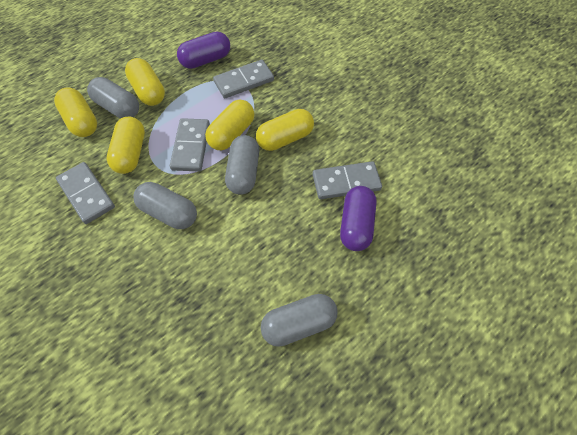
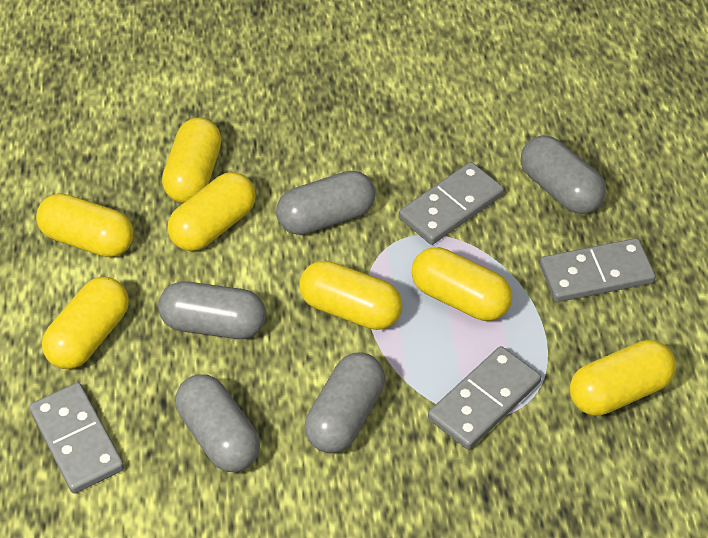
grey capsule: 4 -> 5
purple capsule: 2 -> 0
yellow capsule: 5 -> 7

